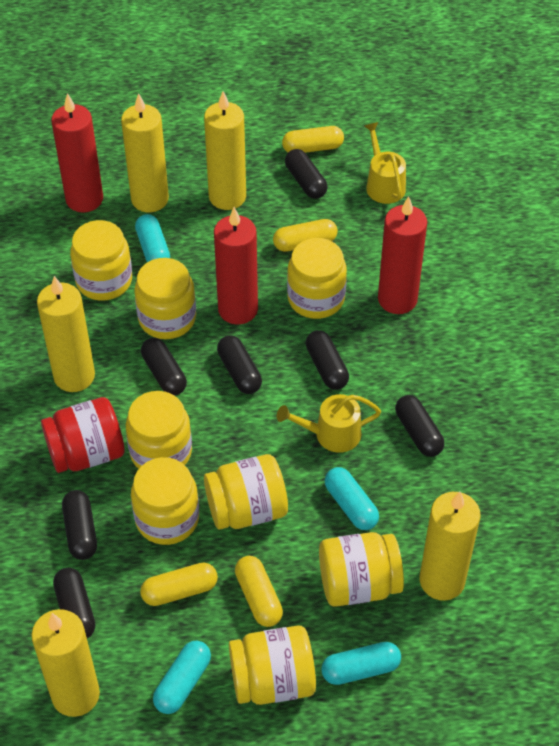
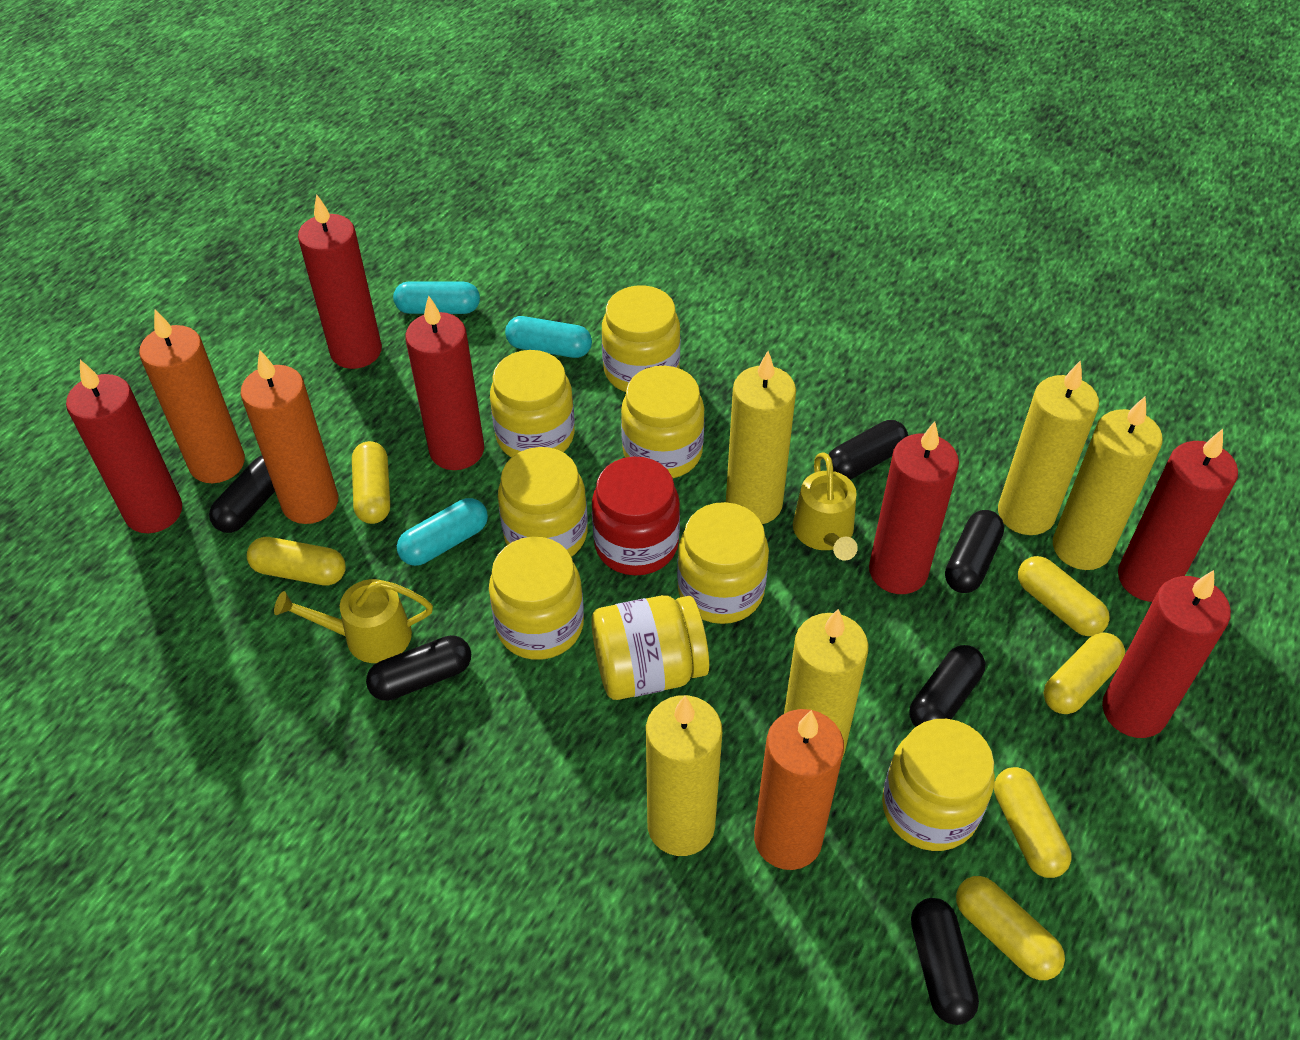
black capsule: 7 -> 6
orange candle: 0 -> 3
red candle: 3 -> 6
turquoise capsule: 4 -> 3
yellow capsule: 4 -> 6

